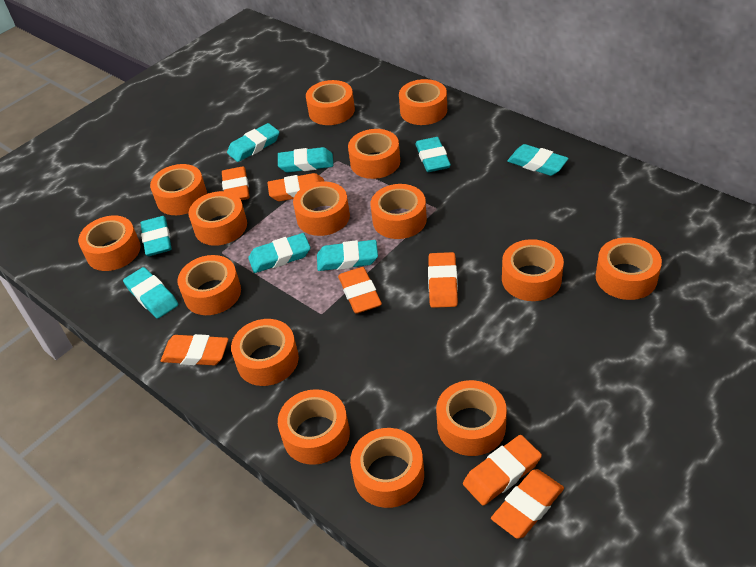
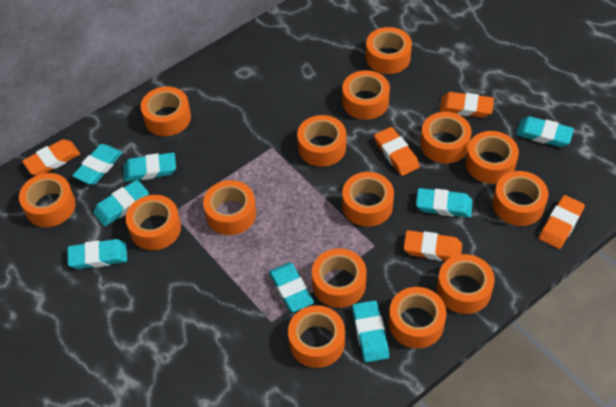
orange eraser: 7 -> 5

